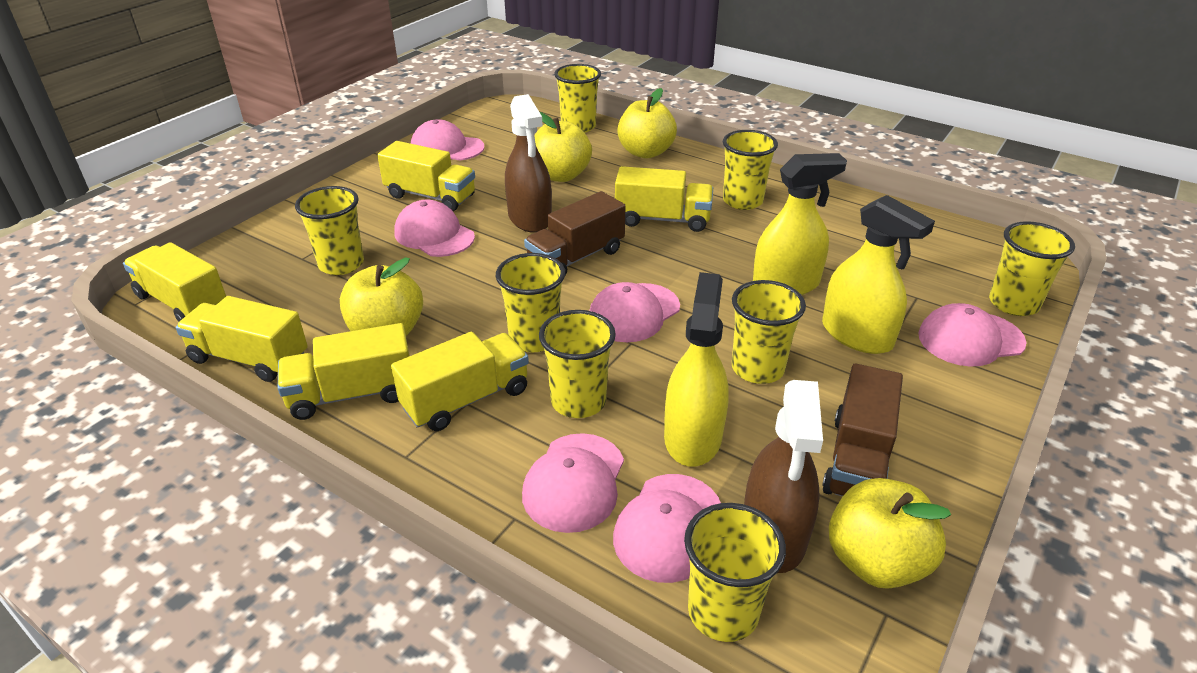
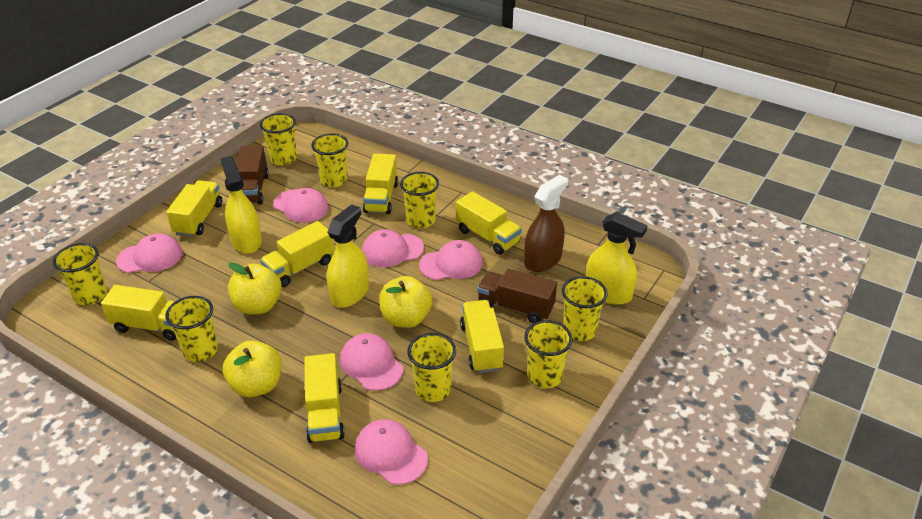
brown spray bottle: 2 -> 1
yellow apple: 4 -> 3
yellow truck: 6 -> 7

